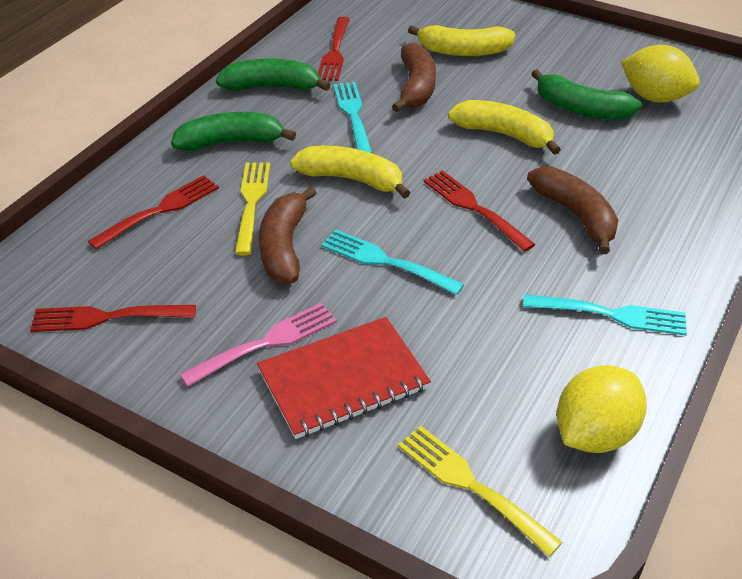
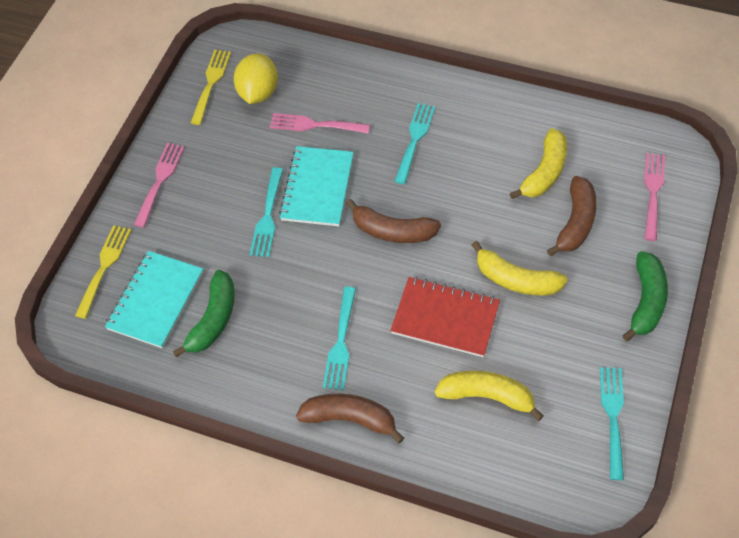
green banana: 3 -> 2
pink fork: 1 -> 3
red fork: 4 -> 0
turquoise fork: 3 -> 4
turquoise notebook: 0 -> 2
yellow lemon: 2 -> 1

